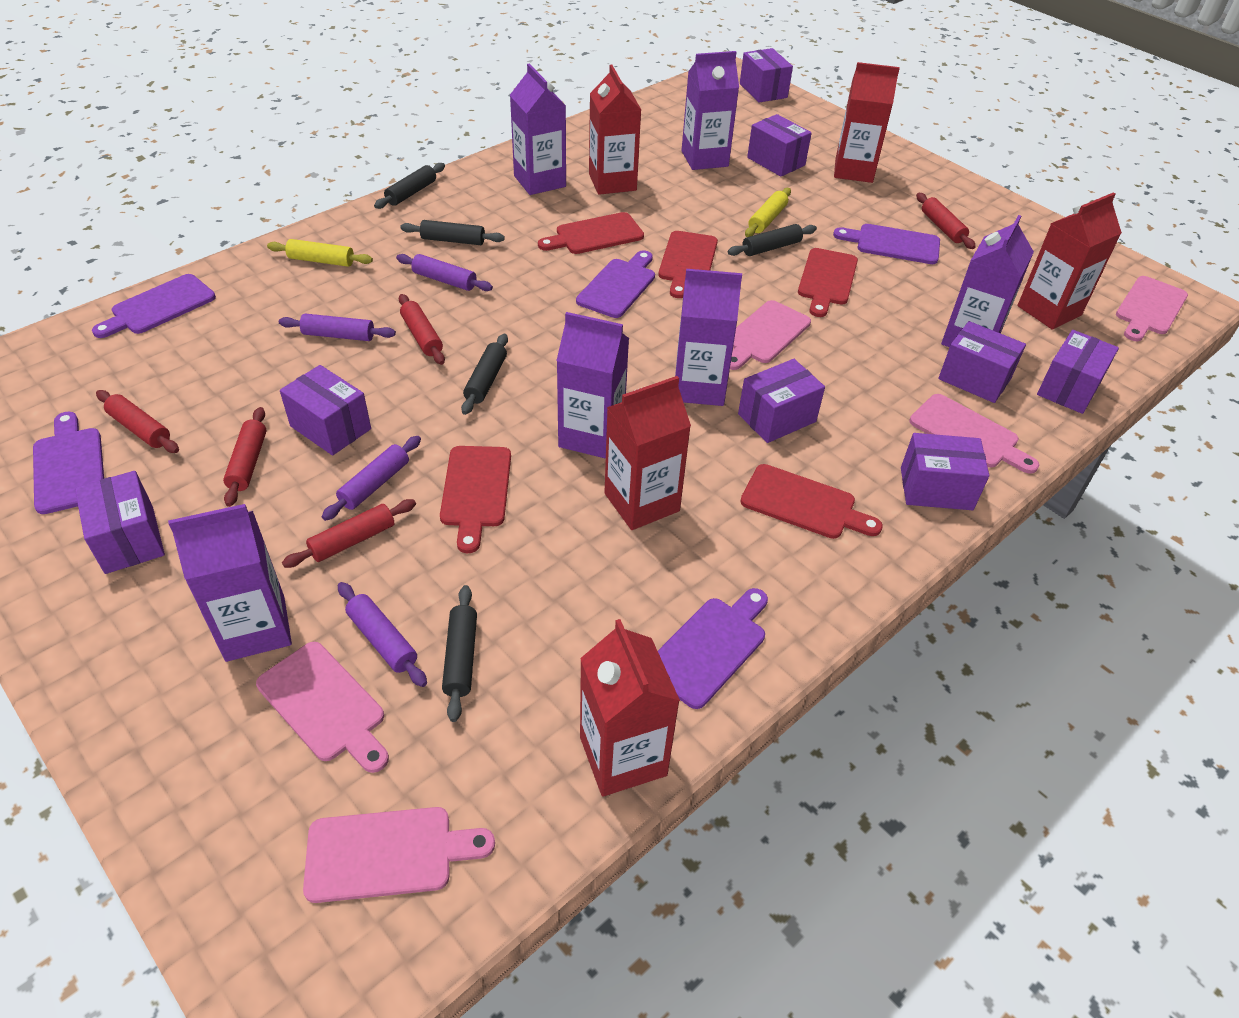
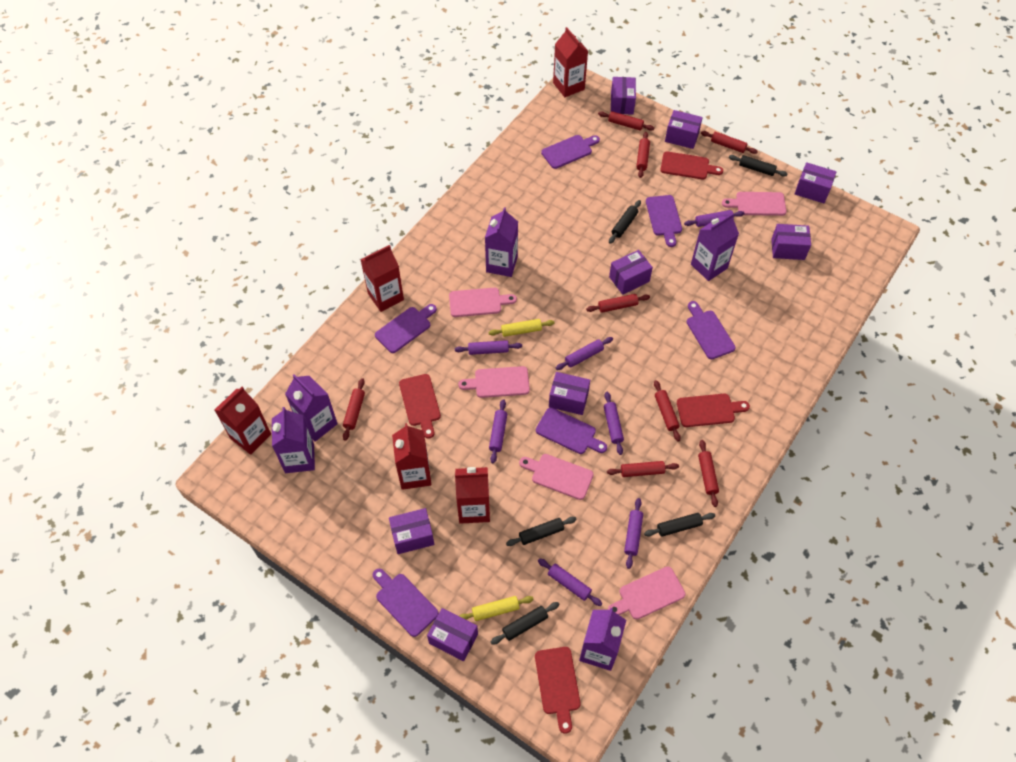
purple carton: 6 -> 5
purple cutting board: 5 -> 6
purple rolling pin: 4 -> 7
red cutting board: 5 -> 4
red rolling pin: 5 -> 8

